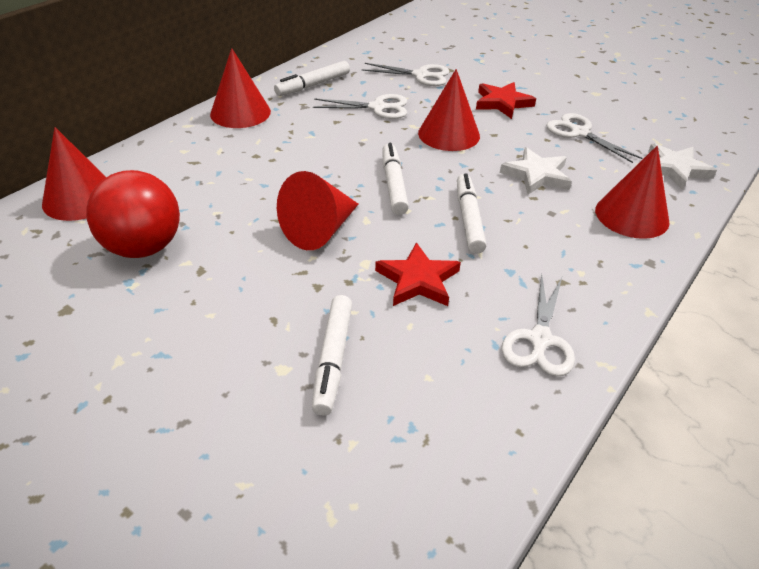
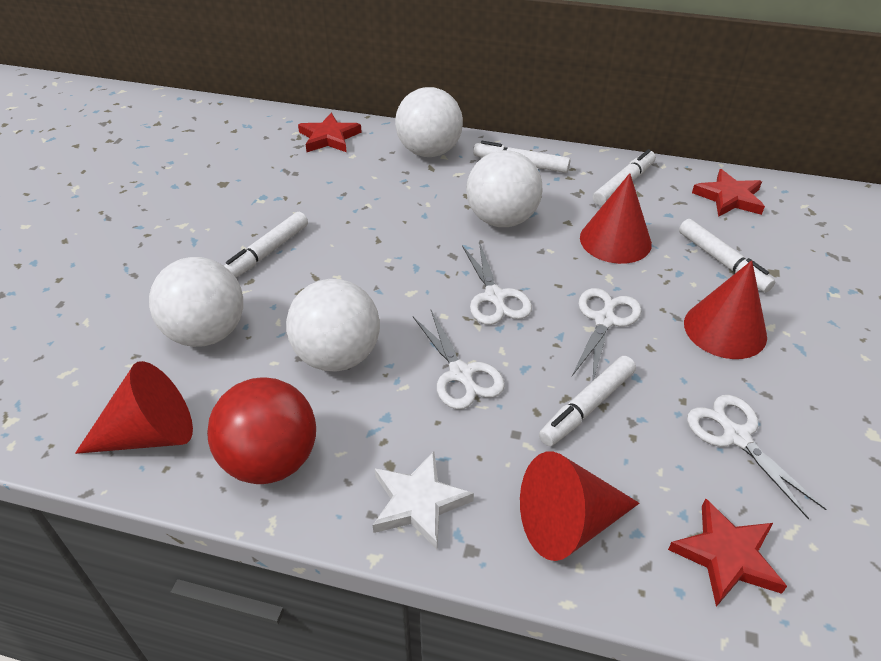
red cone: 5 -> 4
red star: 2 -> 3
white ball: 0 -> 4
white marker: 4 -> 5
white star: 2 -> 1

